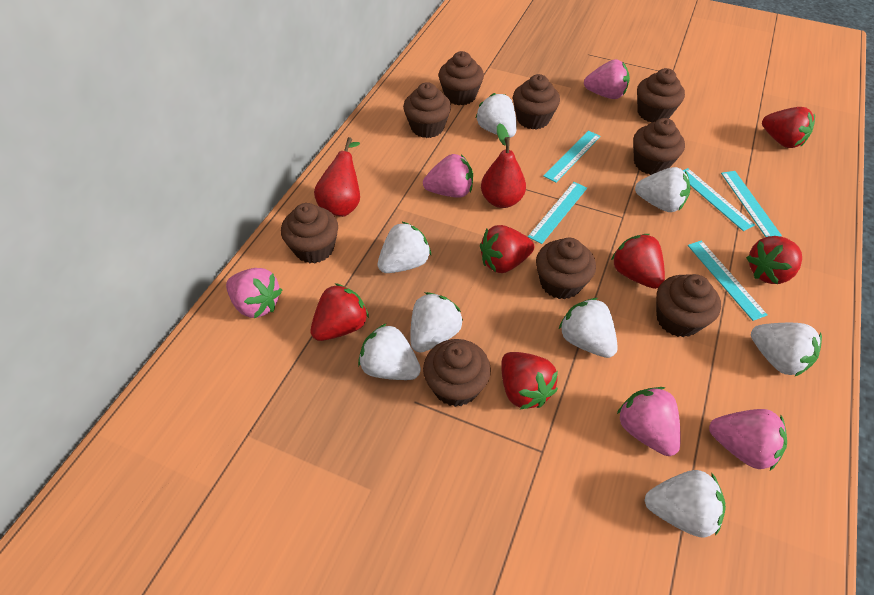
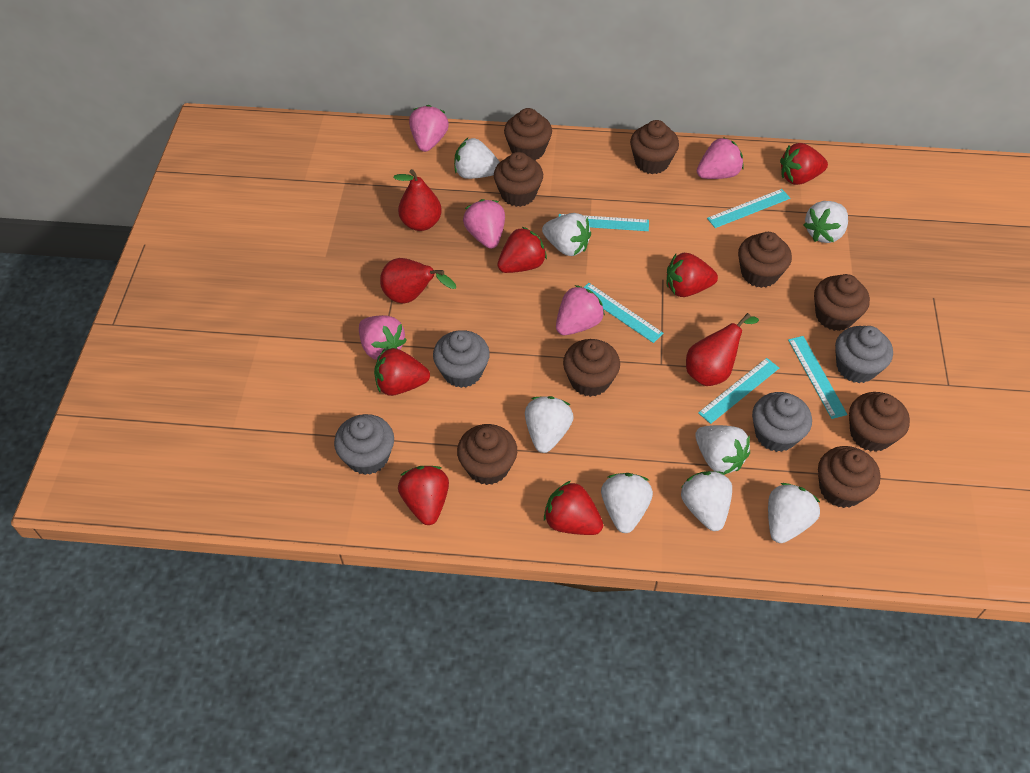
grey cupcake: 0 -> 4
red pear: 2 -> 3

